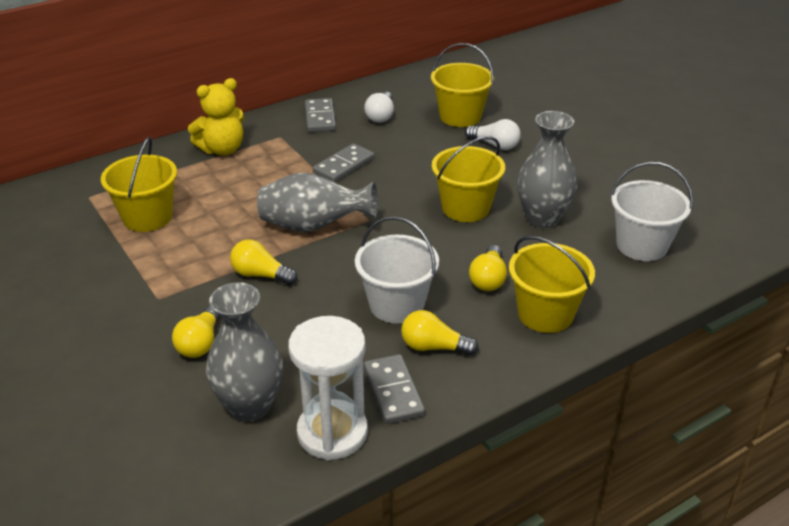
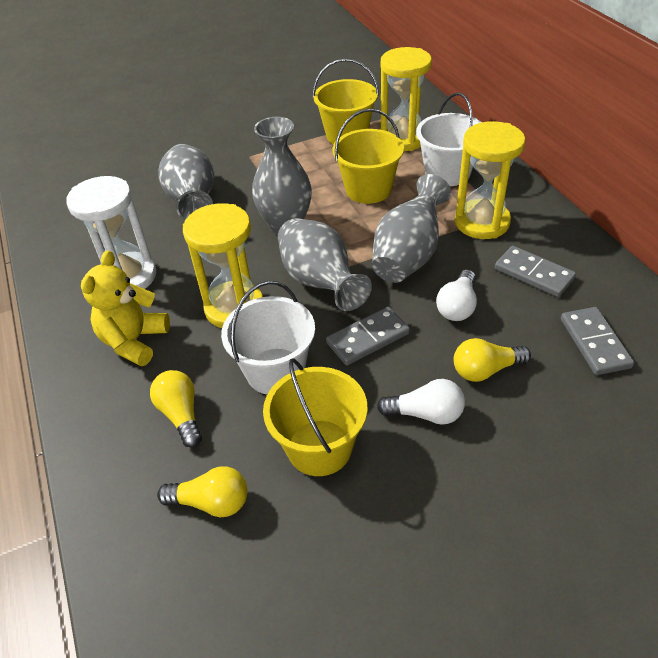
grey vase: 3 -> 4
yellow bucket: 4 -> 3
yellow hourglass: 0 -> 3
yellow light bulb: 4 -> 3

